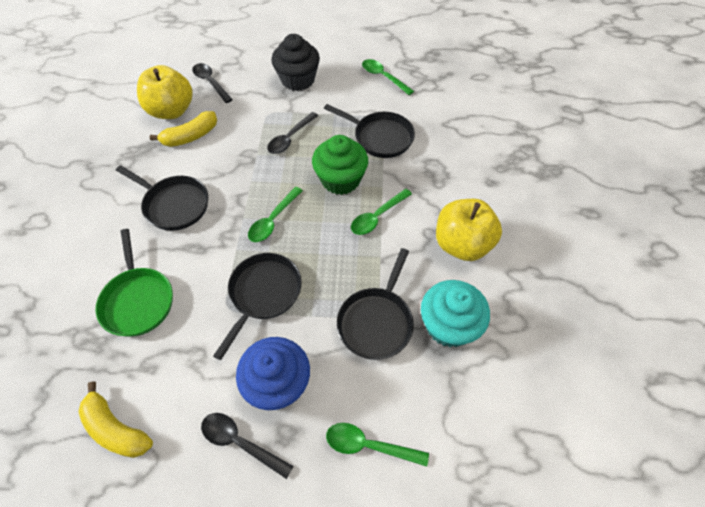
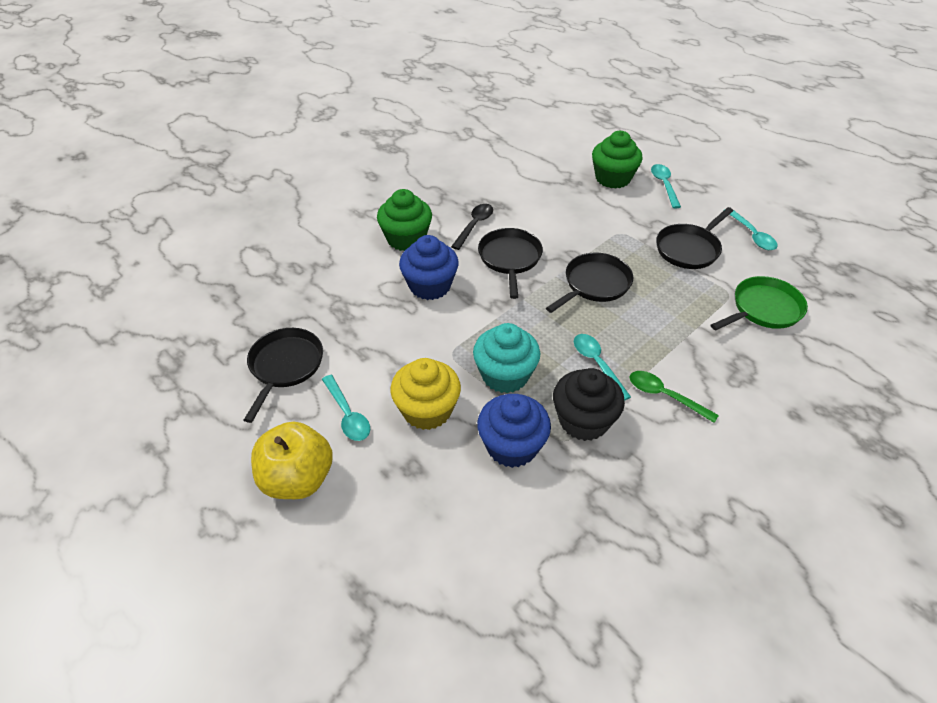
black spoon: 3 -> 1
blue cupcake: 1 -> 2
green cupcake: 1 -> 2
green spoon: 4 -> 1
turquoise spoon: 0 -> 4
yellow apple: 2 -> 1
yellow banana: 2 -> 0
yellow cupcake: 0 -> 1

